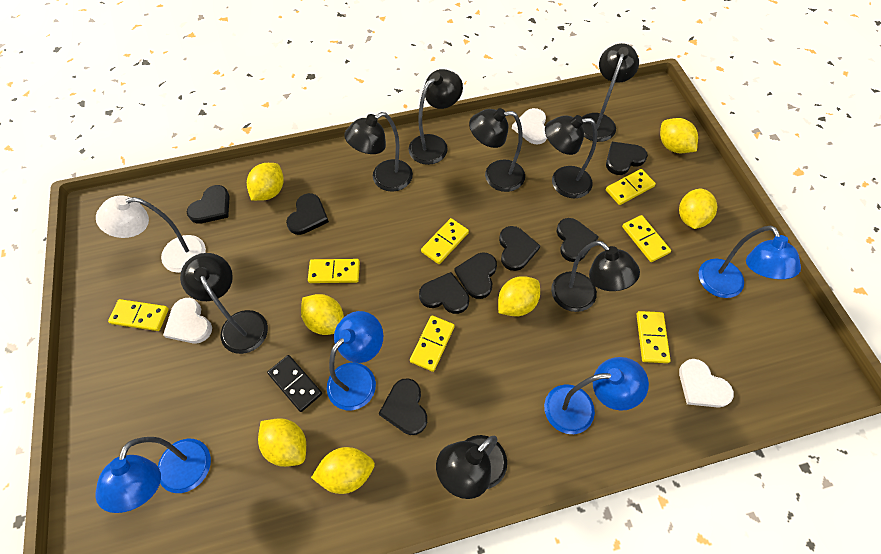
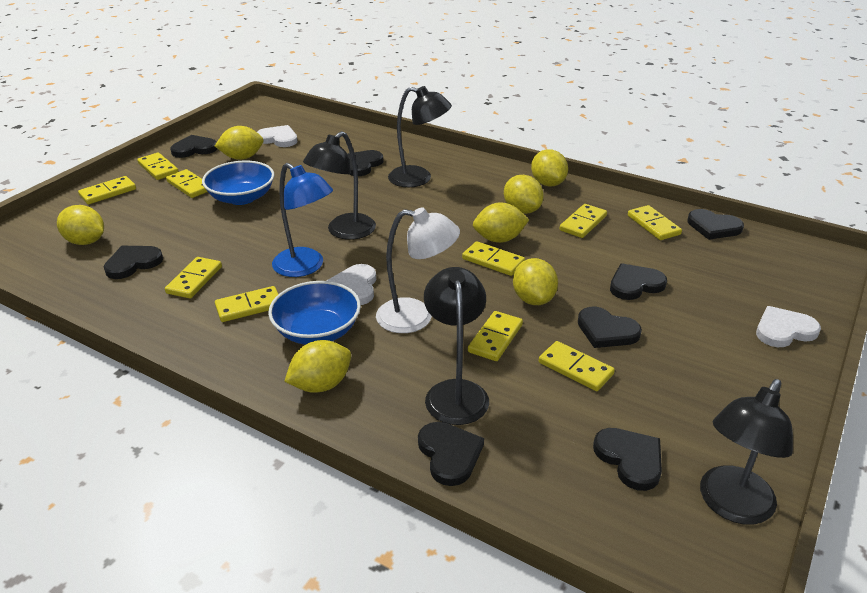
black domino: 1 -> 0
black lamp: 8 -> 4
blue bowl: 0 -> 2
blue lamp: 4 -> 1
yellow domino: 7 -> 10

